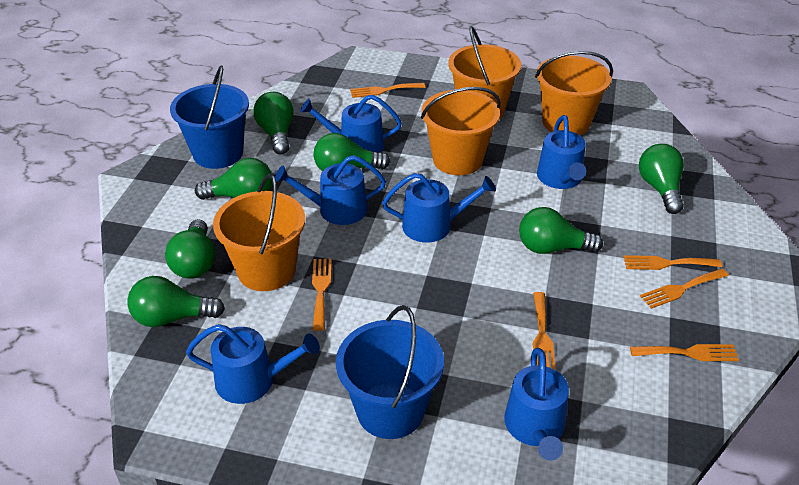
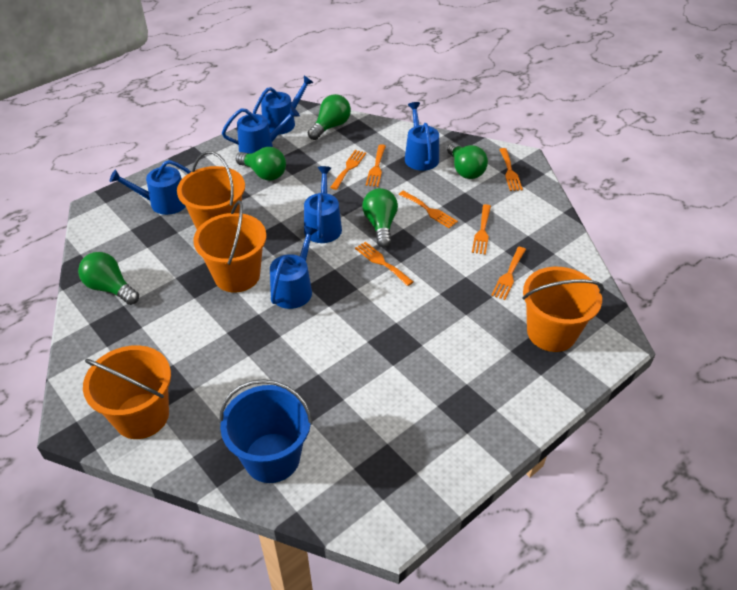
blue bucket: 2 -> 1
green light bulb: 7 -> 5
orange fork: 6 -> 7

